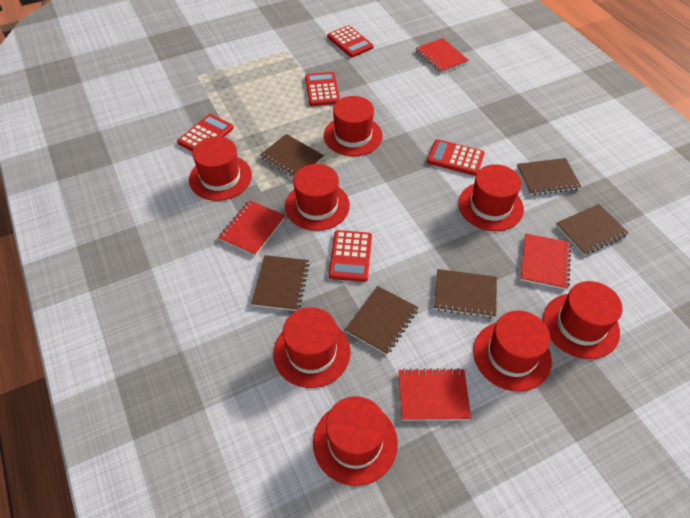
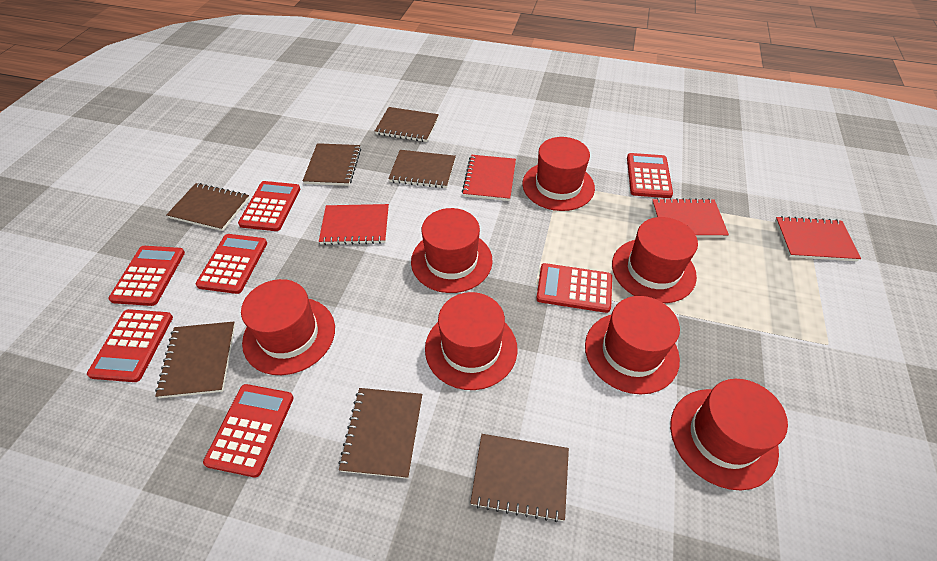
brown notebook: 6 -> 7
red calculator: 5 -> 7
red hat: 8 -> 7

